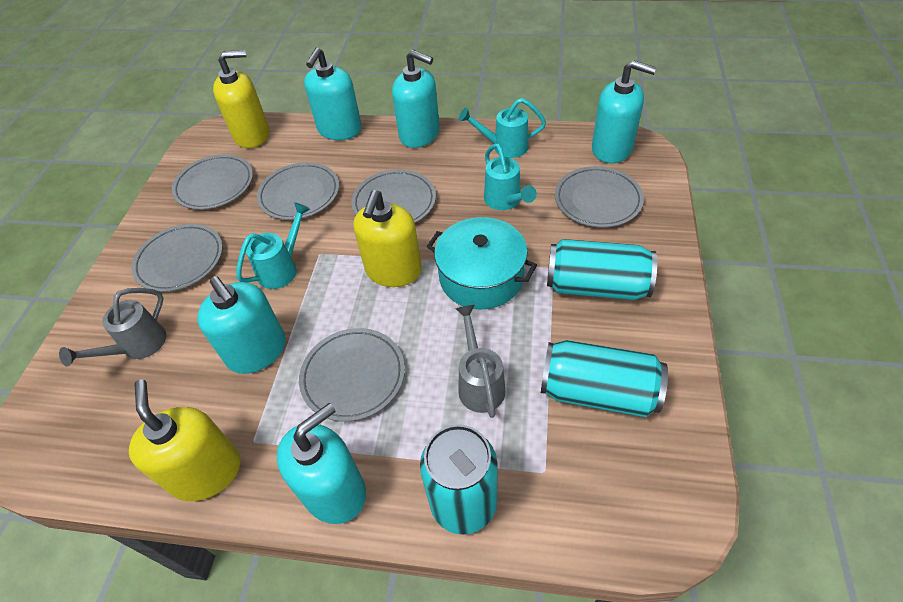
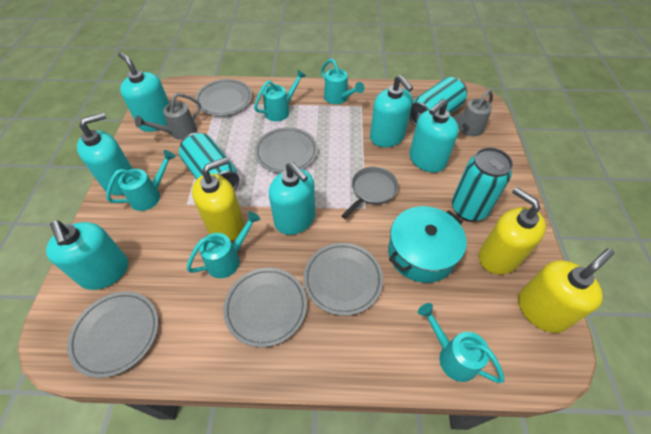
grey pan: 0 -> 1
grey plate: 6 -> 5
turquoise soap dispenser: 5 -> 6
turquoise watering can: 3 -> 5

